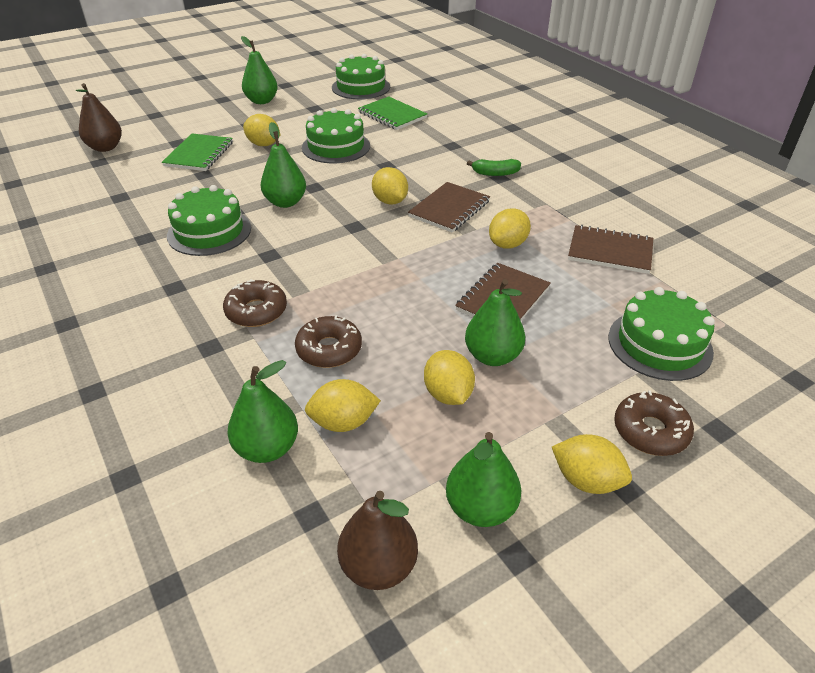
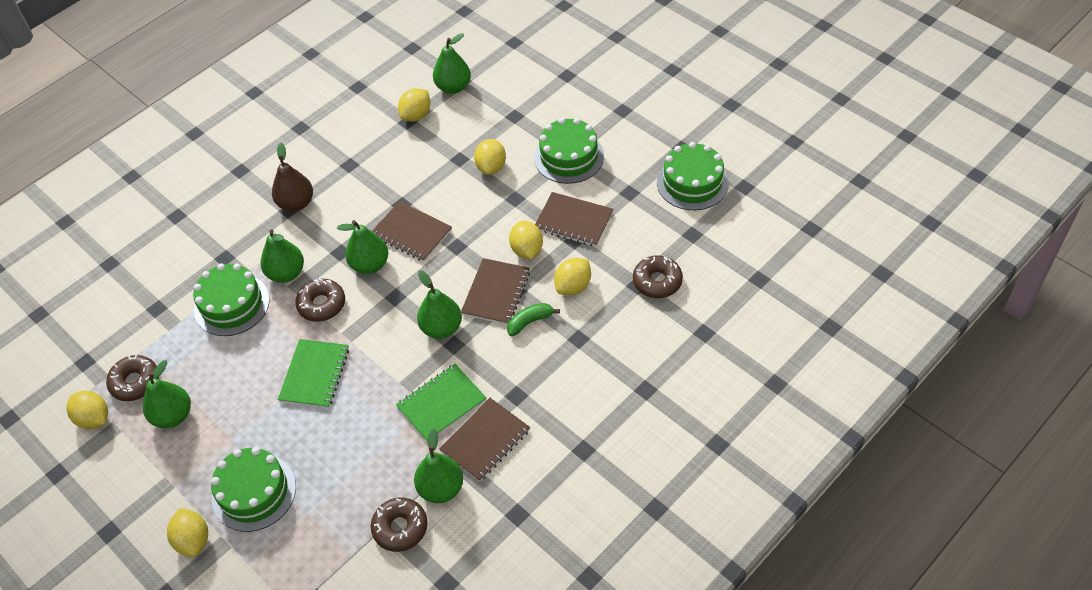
brown donut: 3 -> 4
brown notebook: 3 -> 4
brown pear: 2 -> 1
green pear: 5 -> 6

